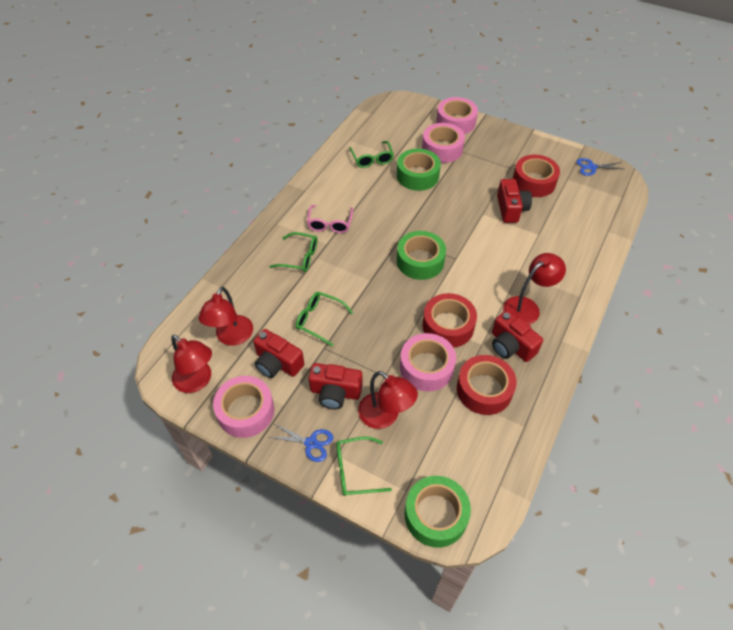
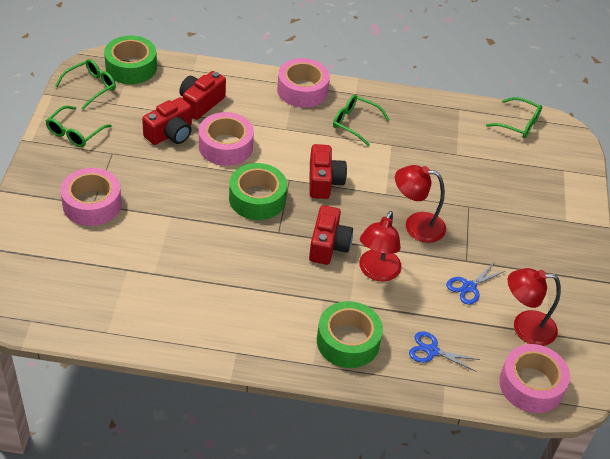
pink glasses: 1 -> 0
red lamp: 4 -> 3
red tape: 3 -> 0

